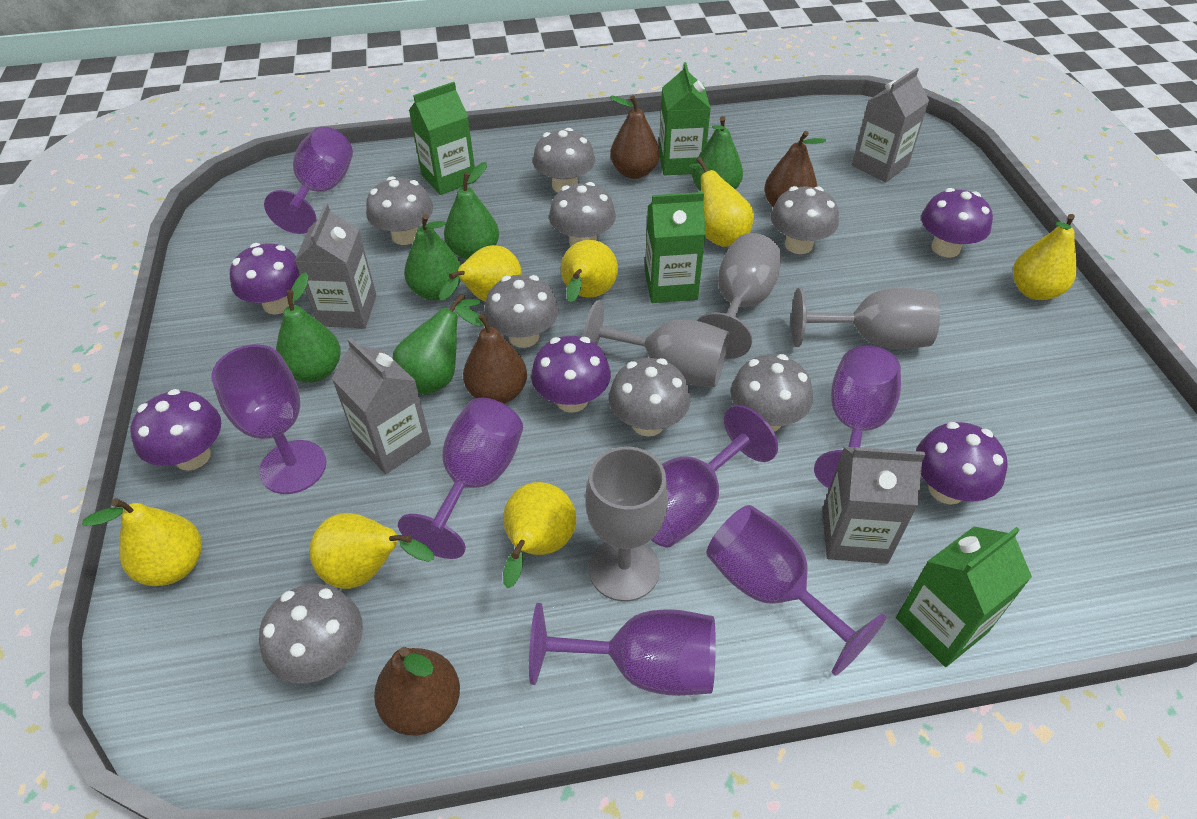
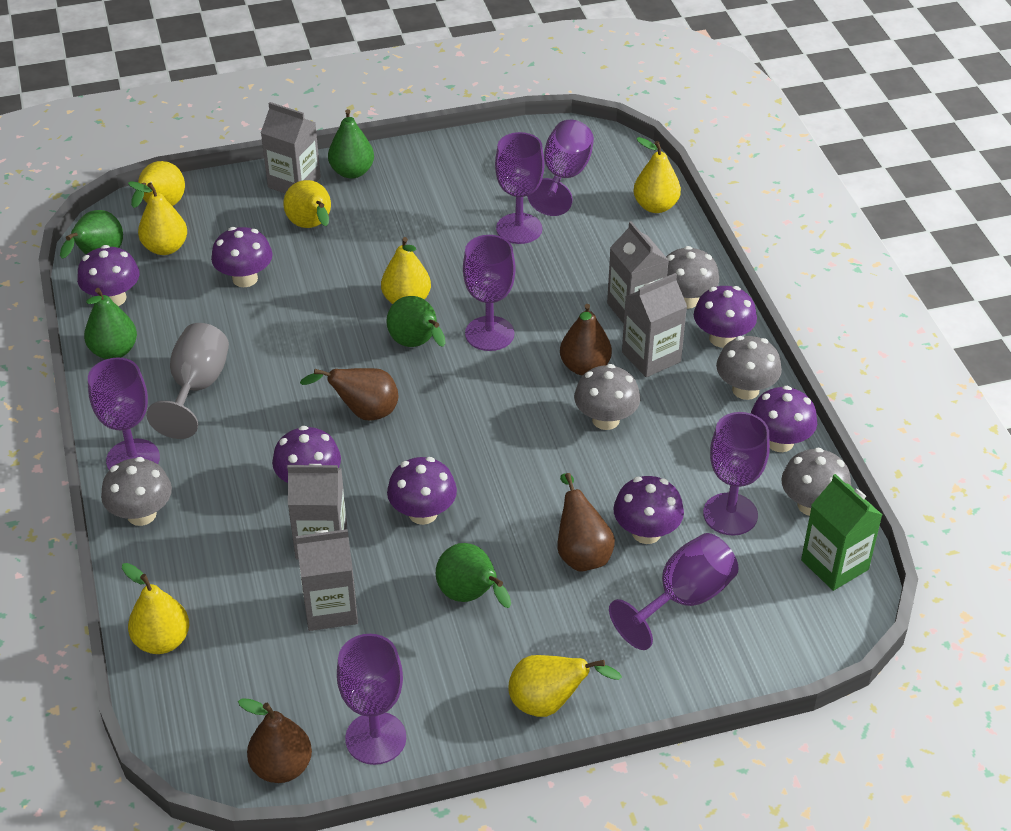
green carton: 4 -> 1
grey carton: 4 -> 5
grey goblet: 4 -> 1
grey mushroom: 8 -> 5
purple mushroom: 5 -> 7

